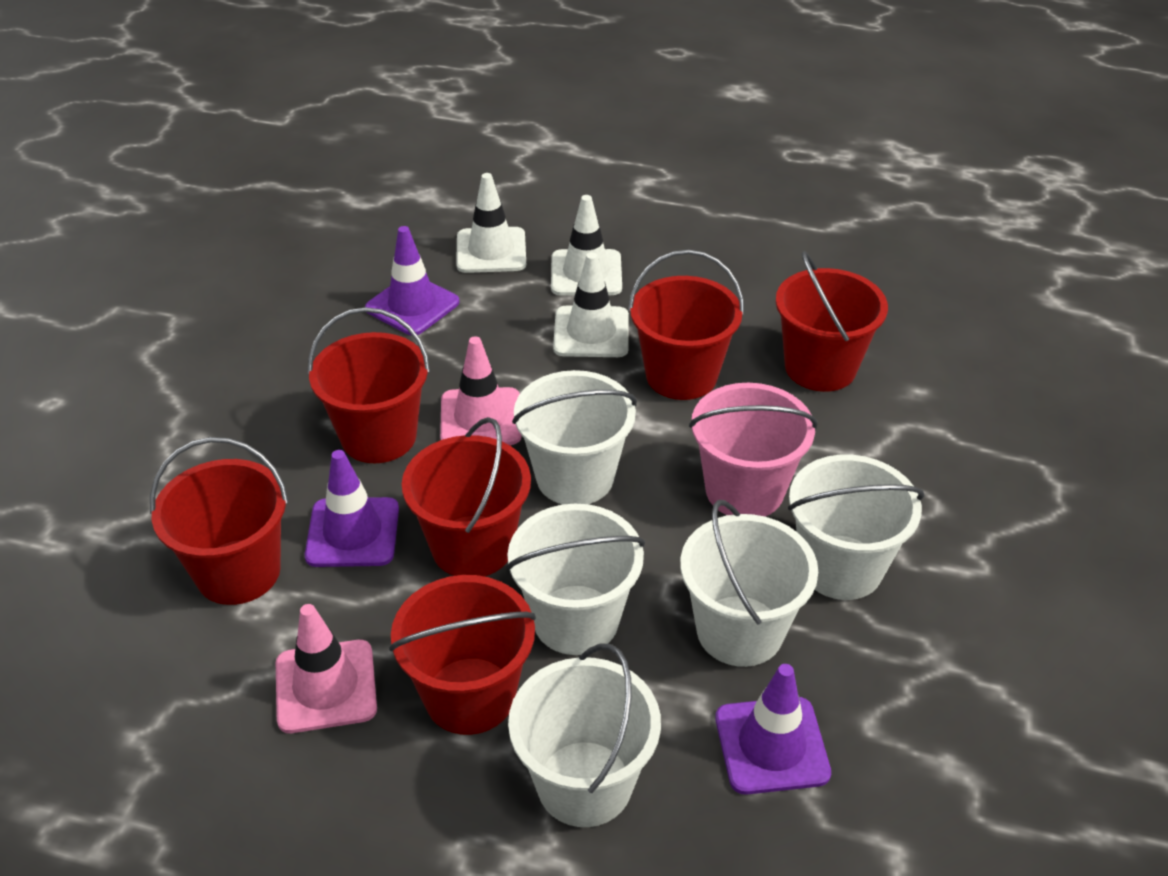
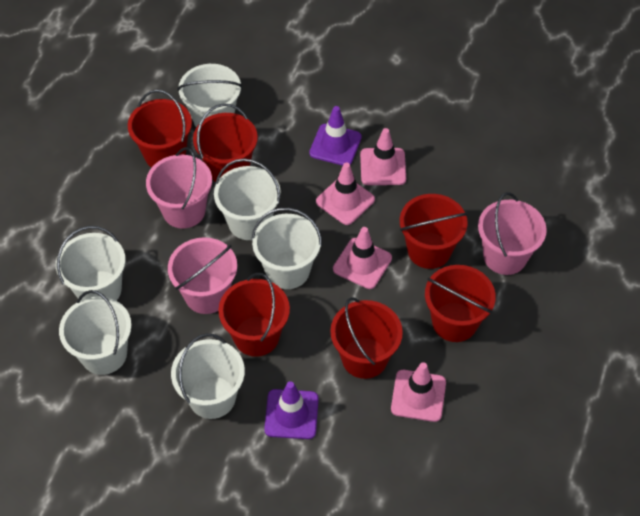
pink bucket: 1 -> 3
pink traffic cone: 2 -> 4
purple traffic cone: 3 -> 2
white bucket: 5 -> 6
white traffic cone: 3 -> 0

